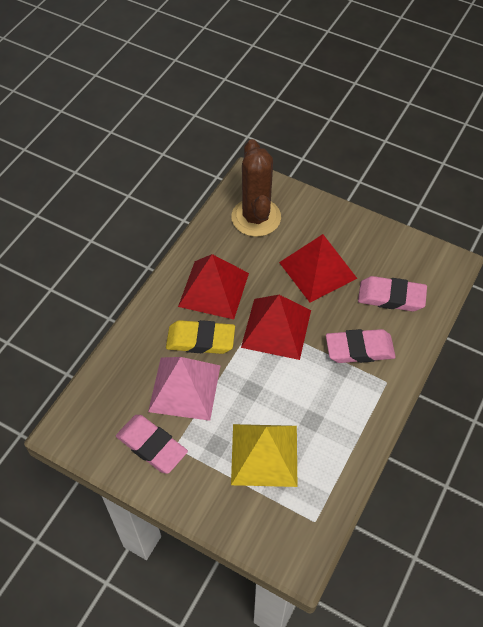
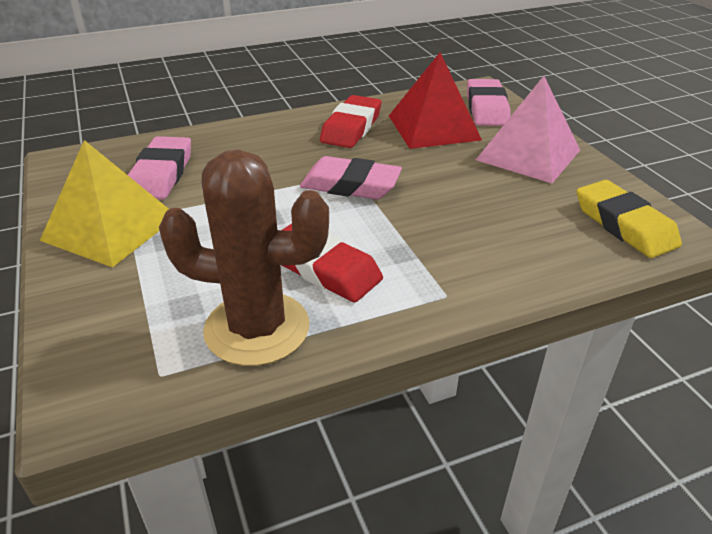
red eraser: 0 -> 2
red pyramid: 3 -> 1

